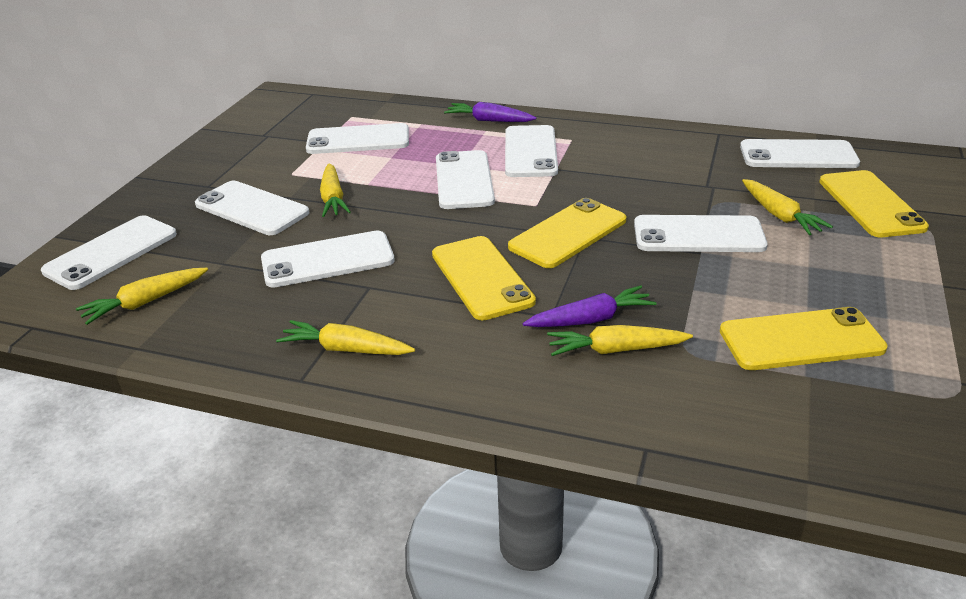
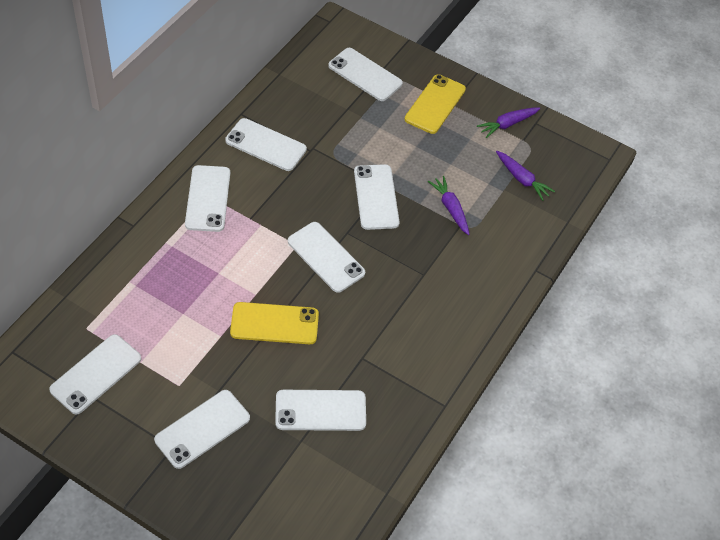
purple carrot: 2 -> 3
yellow carrot: 5 -> 0
yellow phone: 4 -> 2

